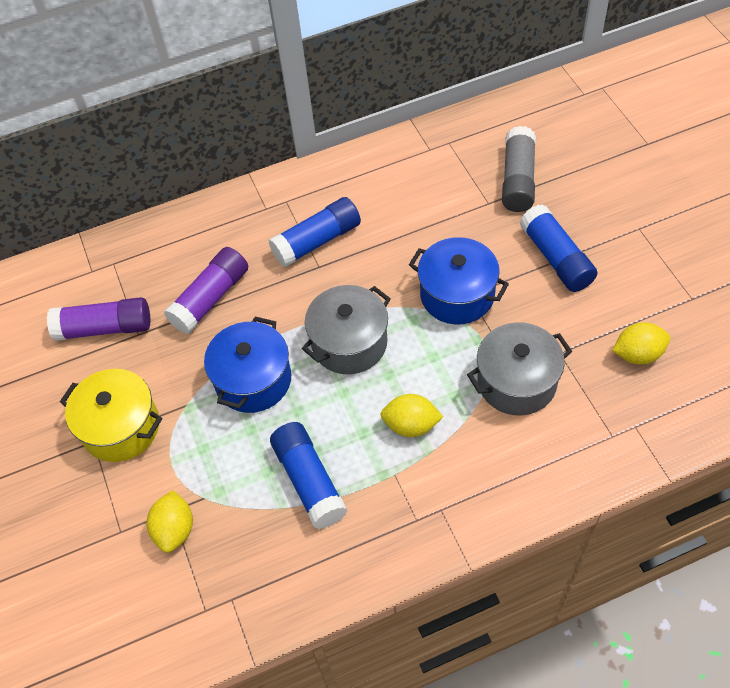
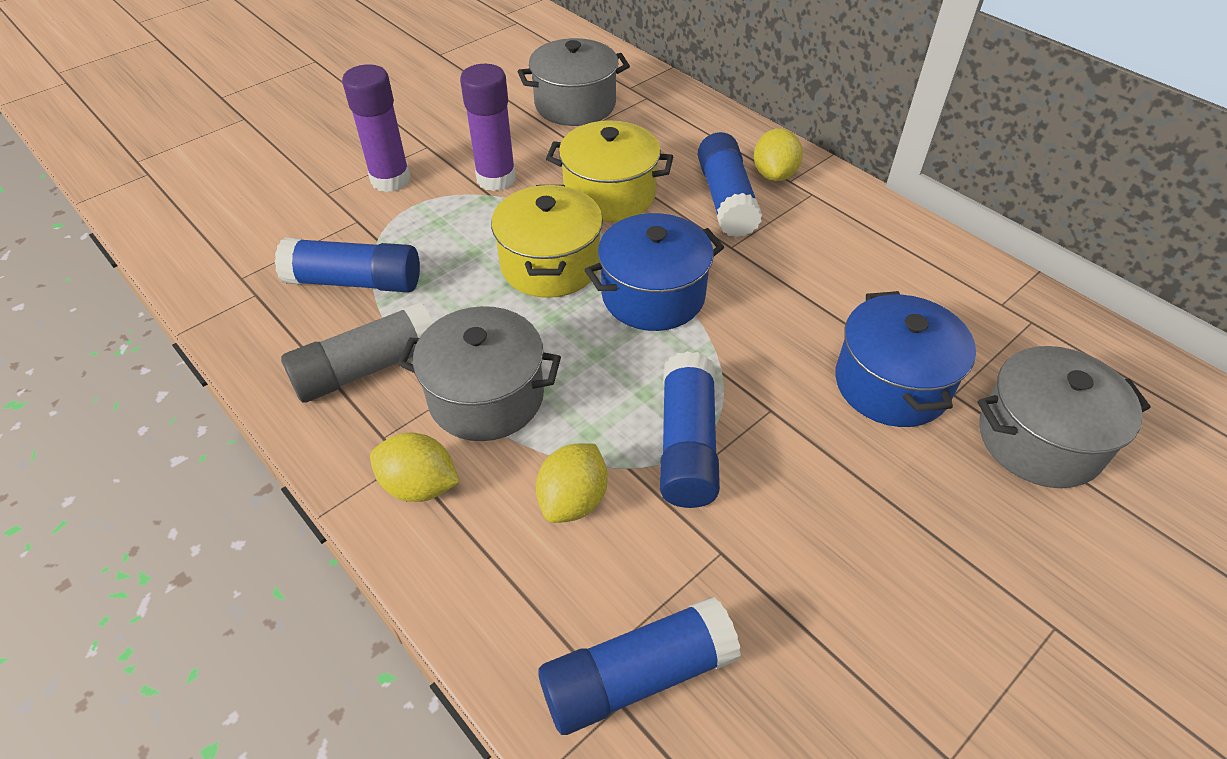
blue glue stick: 3 -> 4
grey pot: 2 -> 3
yellow pot: 1 -> 2

